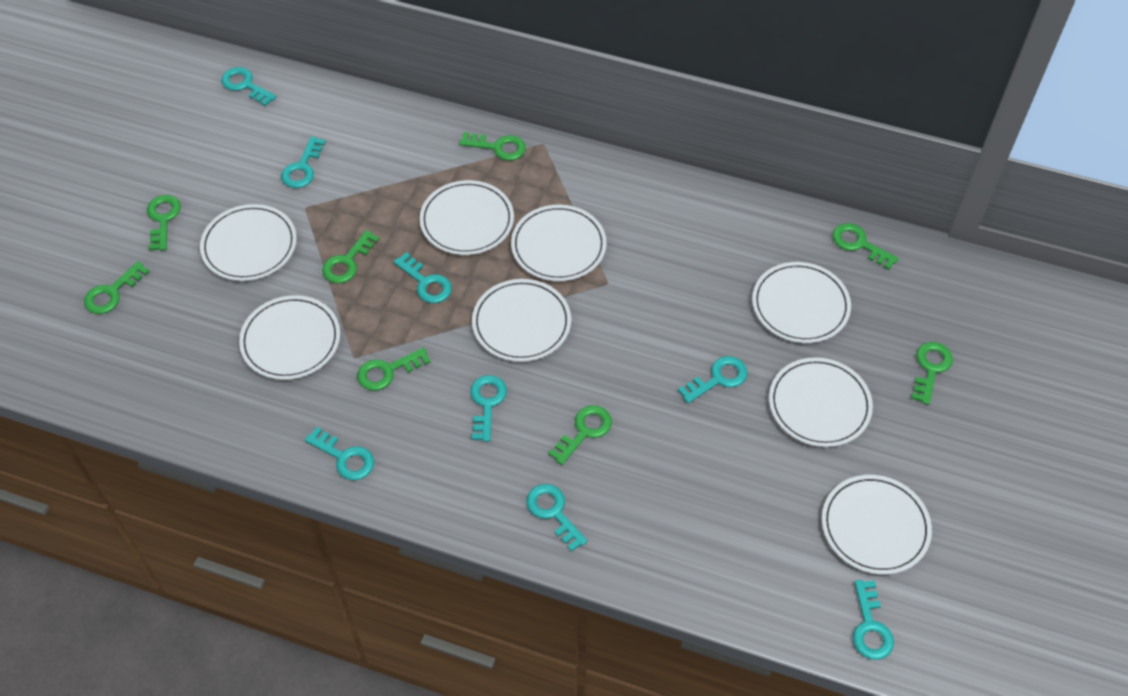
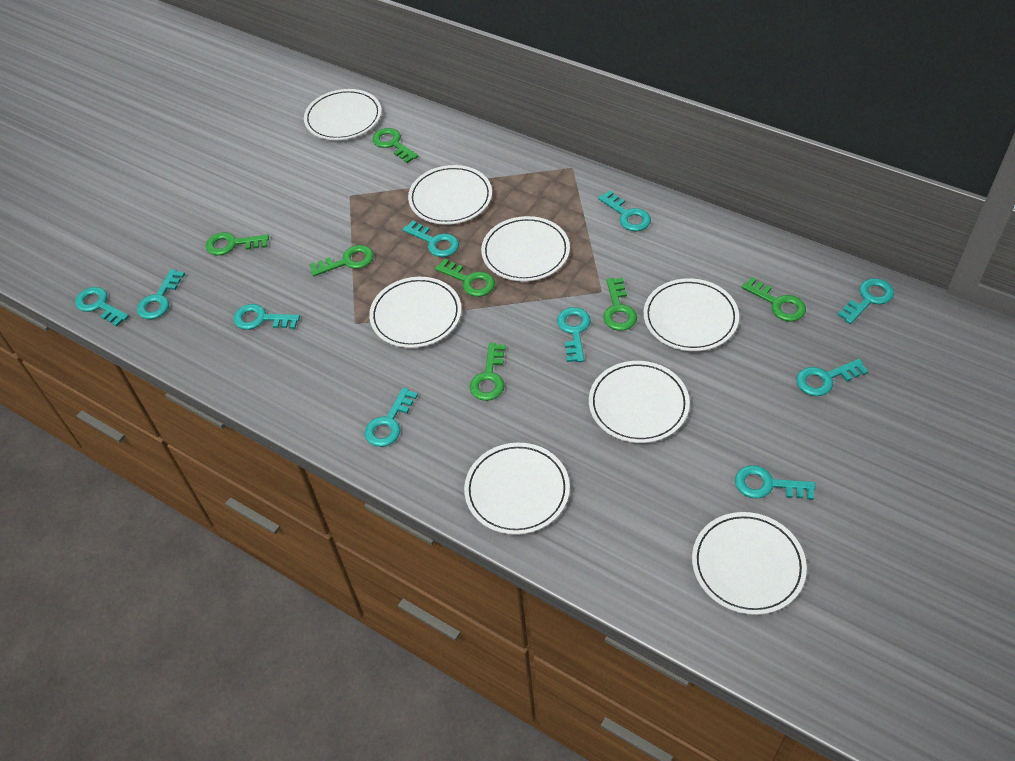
green key: 8 -> 7
turquoise key: 8 -> 10

